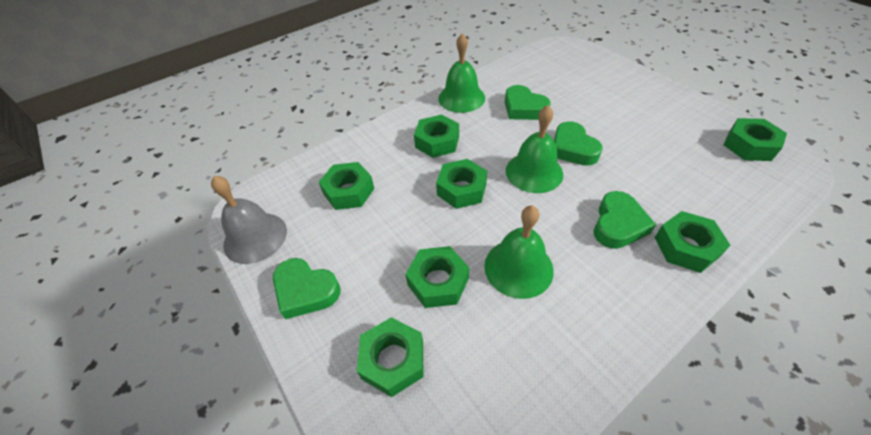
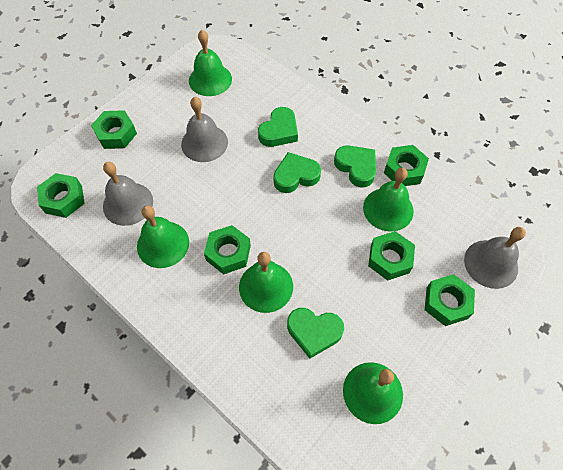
green bell: 3 -> 5
green nut: 7 -> 6
grey bell: 1 -> 3

